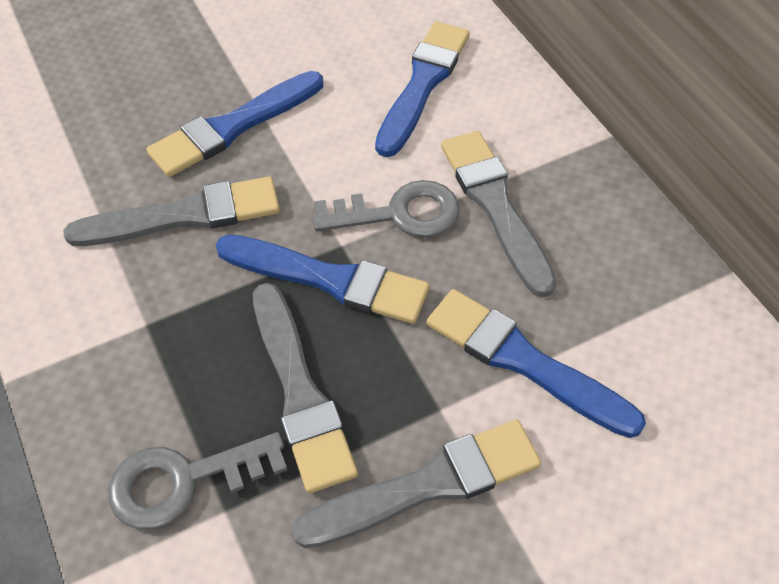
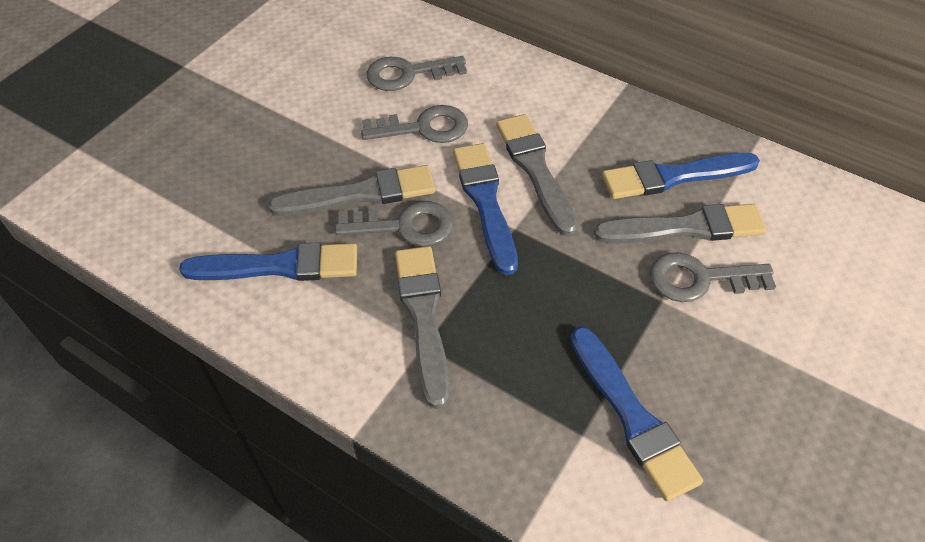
grey key: 2 -> 4

